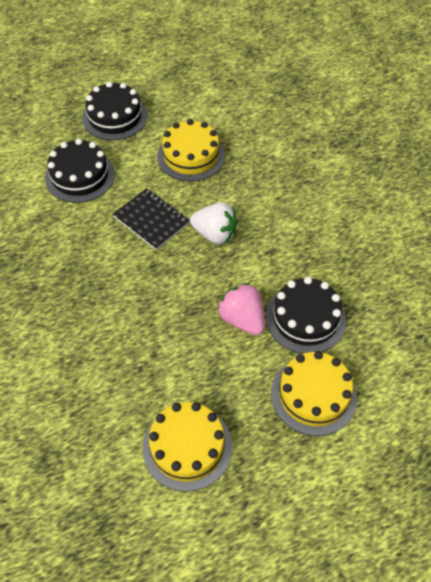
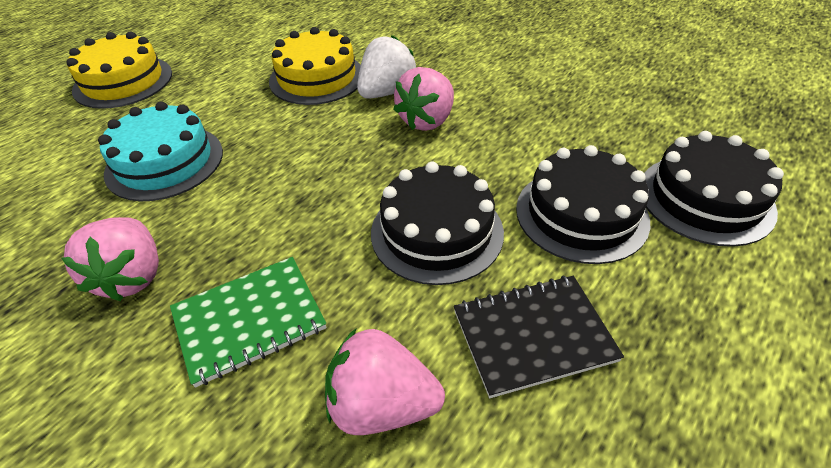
green notebook: 0 -> 1
pink strawberry: 1 -> 3
turquoise cake: 0 -> 1
yellow cake: 3 -> 2

